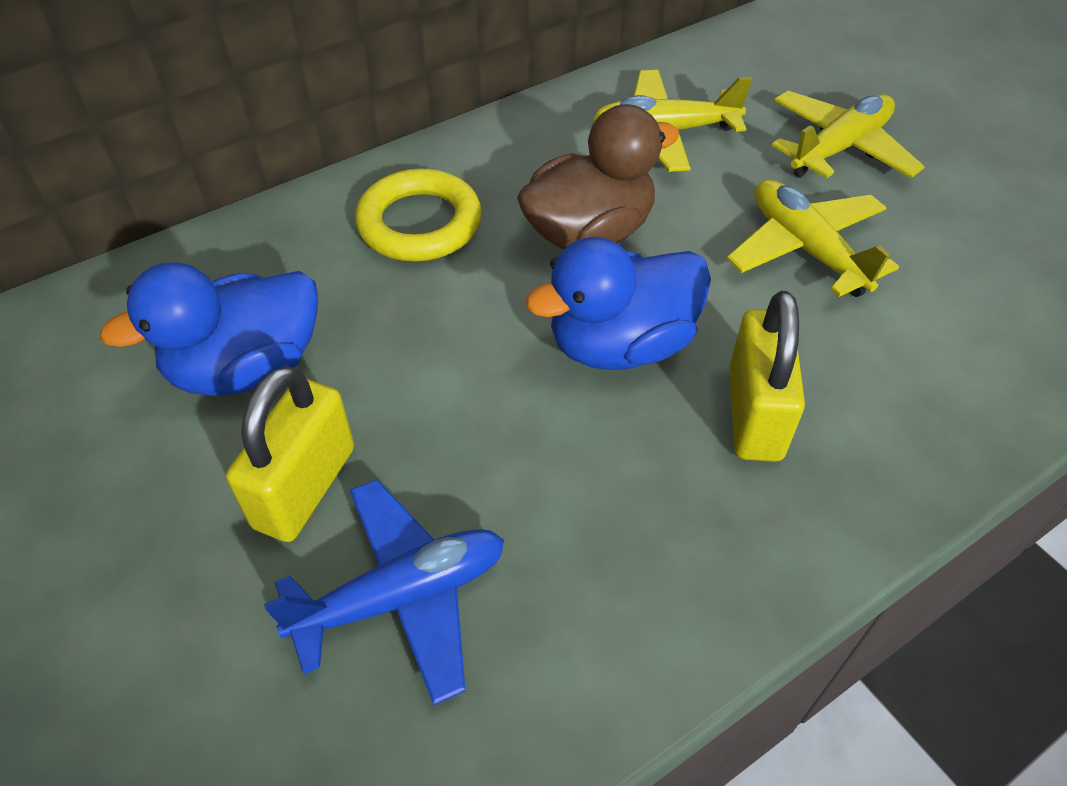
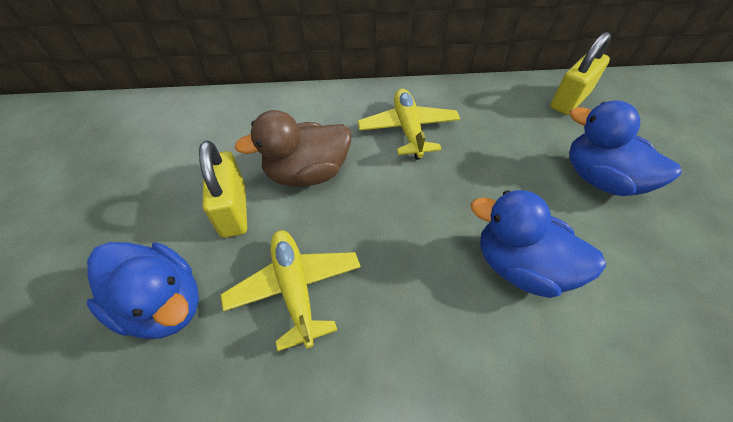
blue duck: 2 -> 3
blue plane: 1 -> 0
yellow plane: 3 -> 2
yellow ring: 1 -> 0

